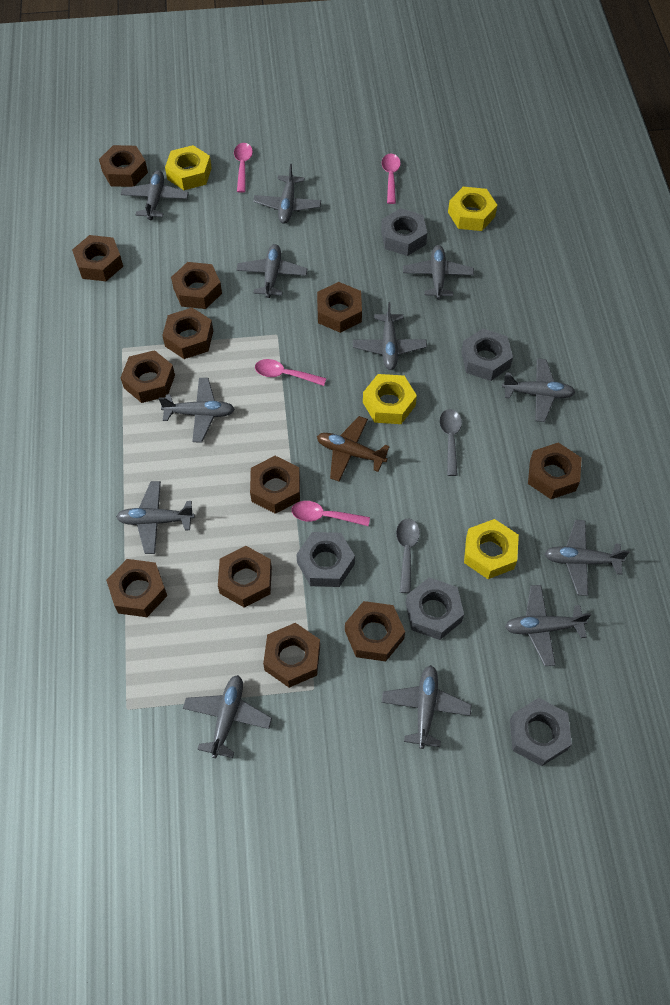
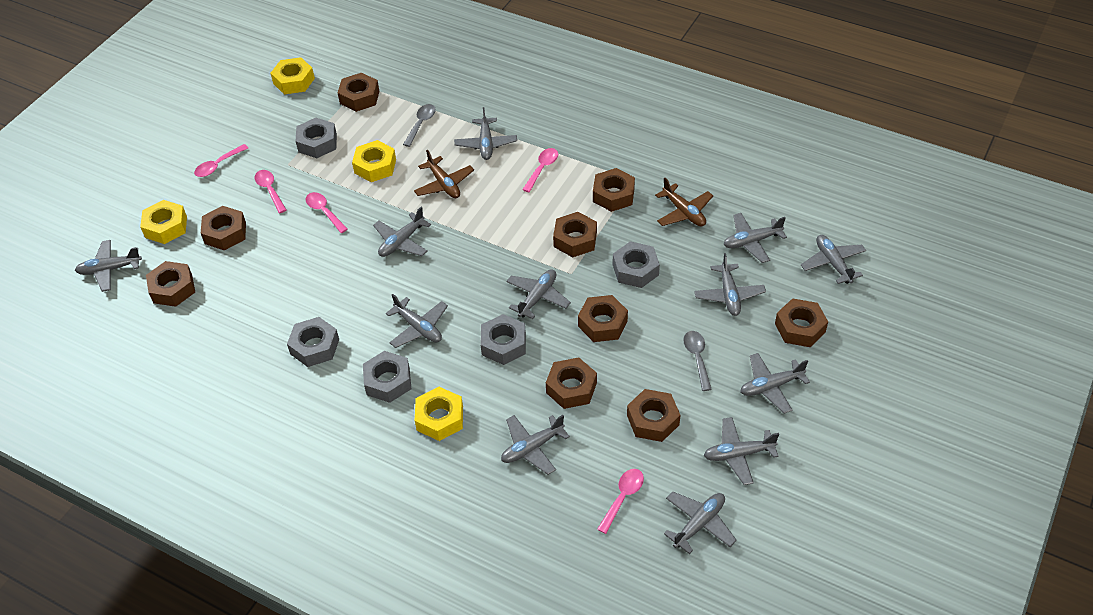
brown nut: 12 -> 9
brown plane: 1 -> 2
pink spoon: 4 -> 5

